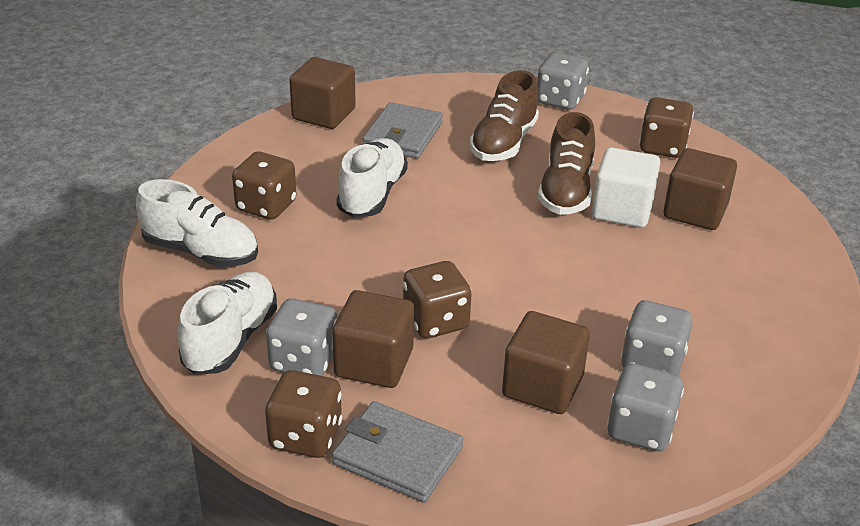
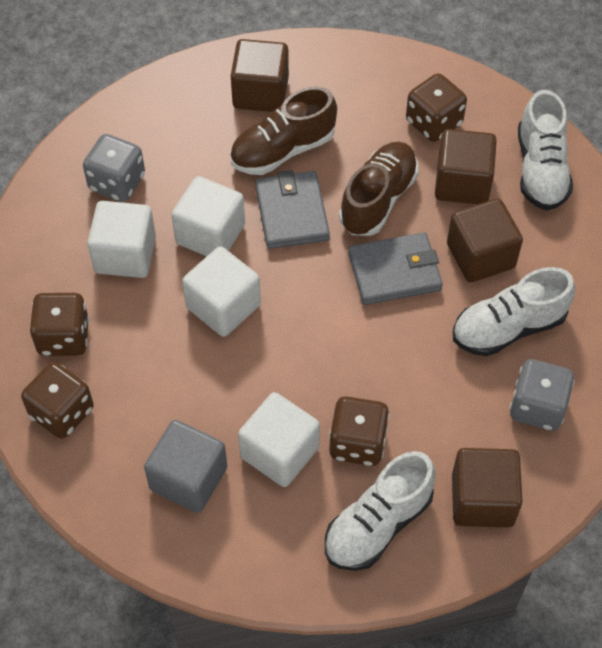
grey cube: 0 -> 1
grey dice: 4 -> 2
white cube: 1 -> 4

